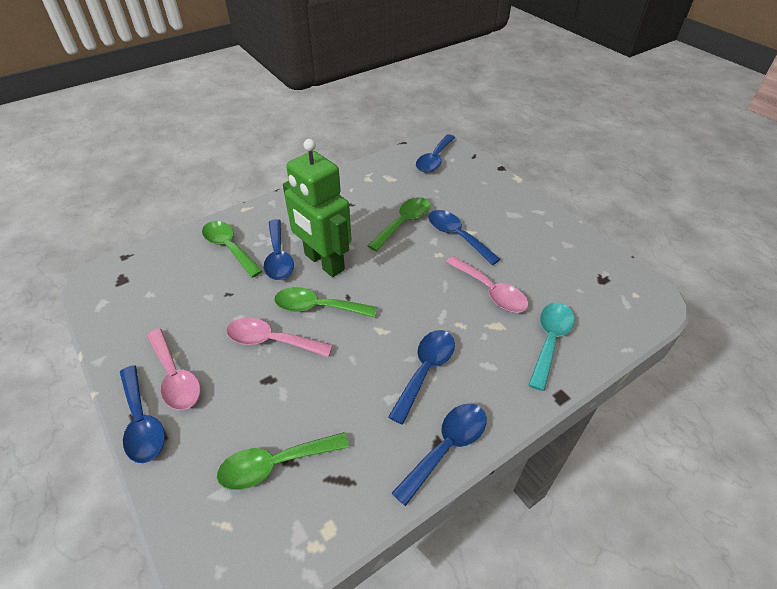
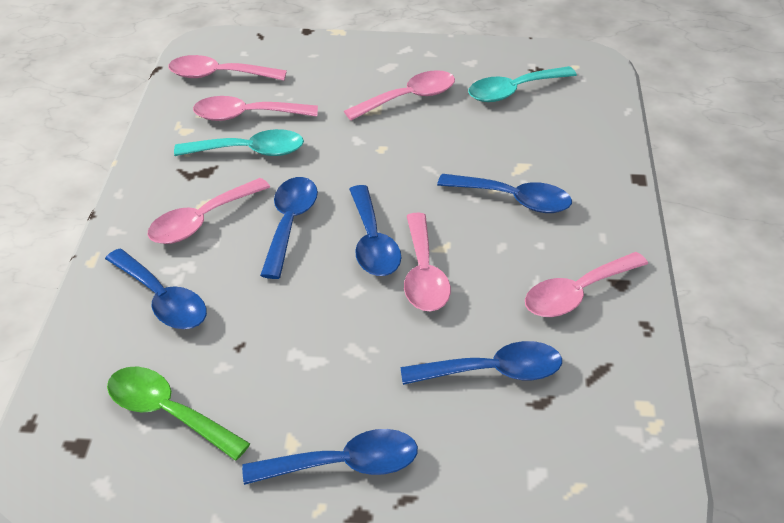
green robot: 1 -> 0
green spoon: 4 -> 1
pink spoon: 3 -> 6
turquoise spoon: 1 -> 2

